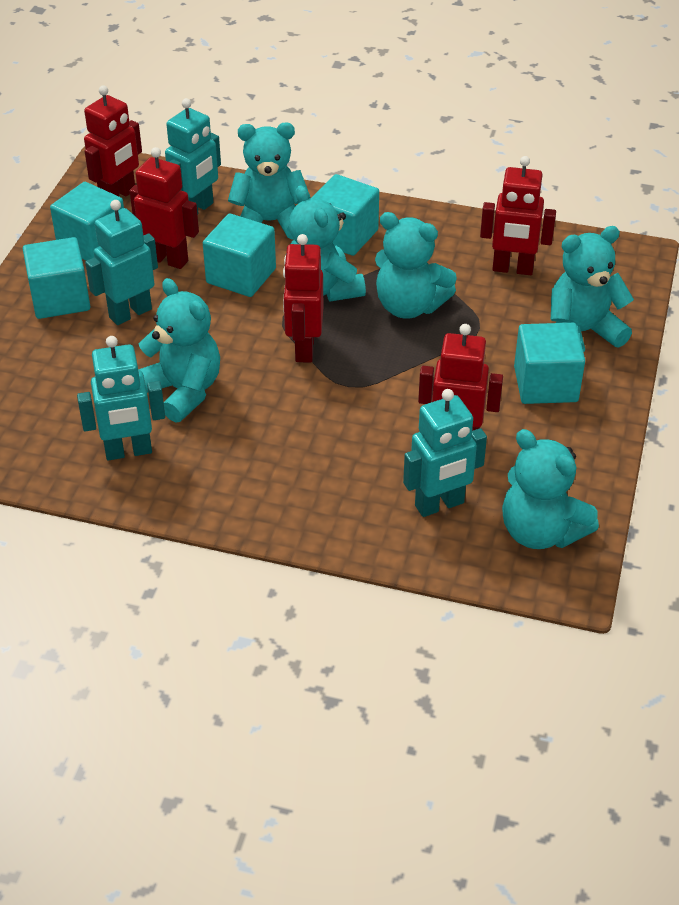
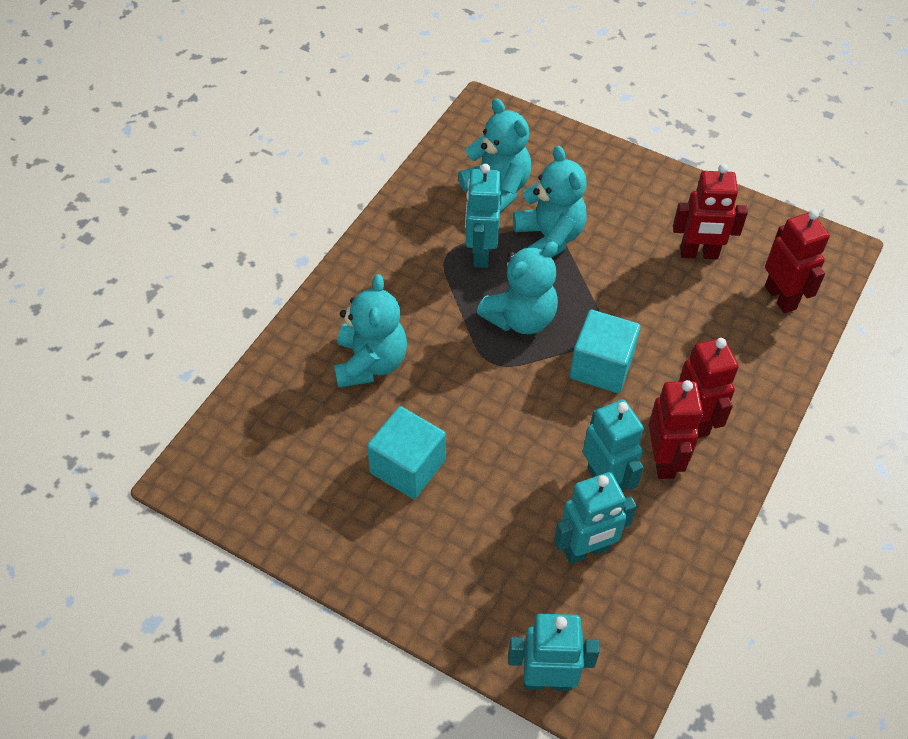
red robot: 5 -> 4
turquoise cube: 5 -> 2
turquoise teddy bear: 6 -> 4

